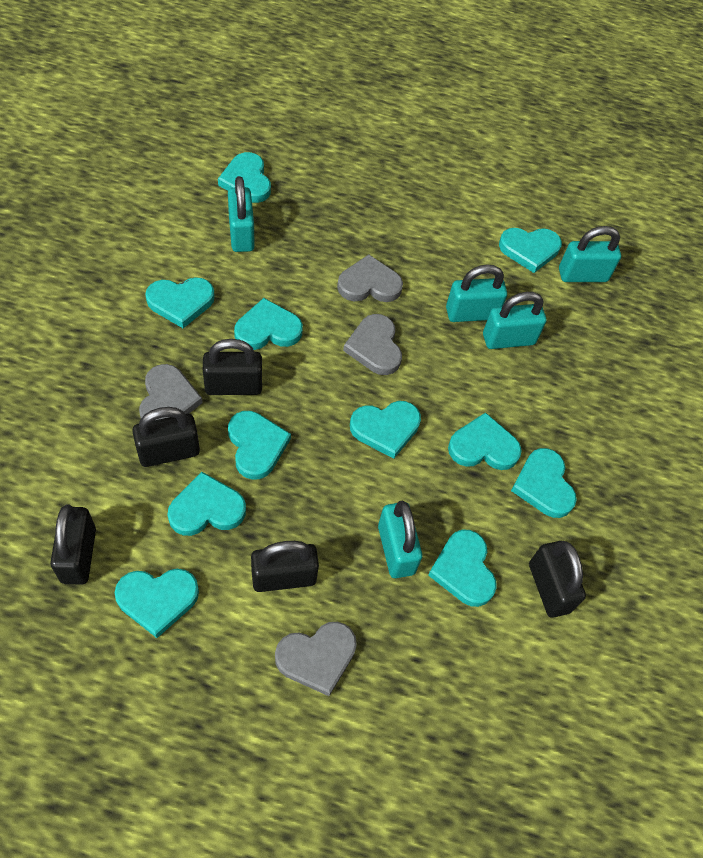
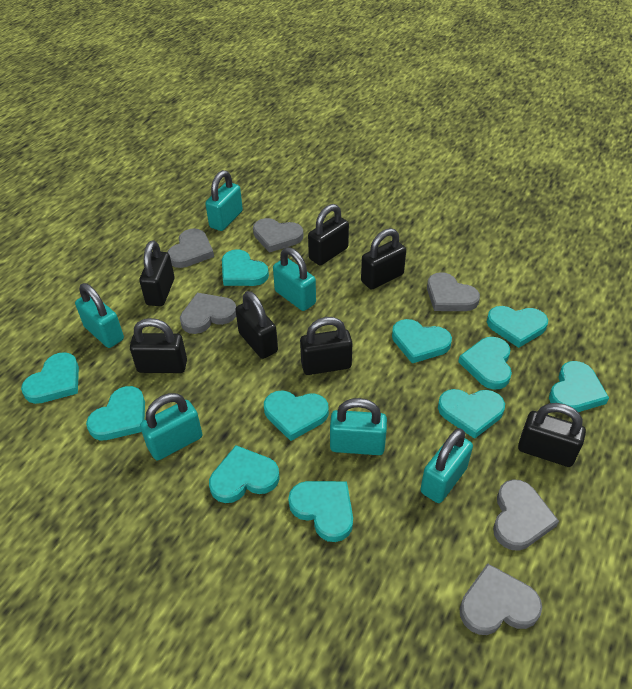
black padlock: 5 -> 7
grey heart: 4 -> 6
turquoise padlock: 5 -> 6

